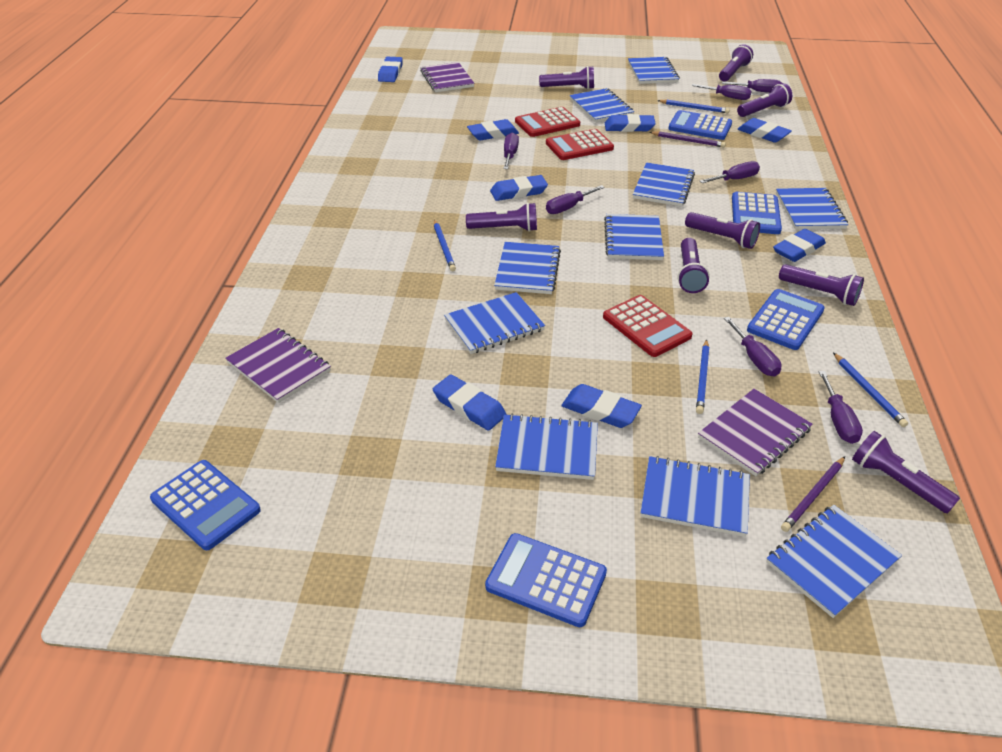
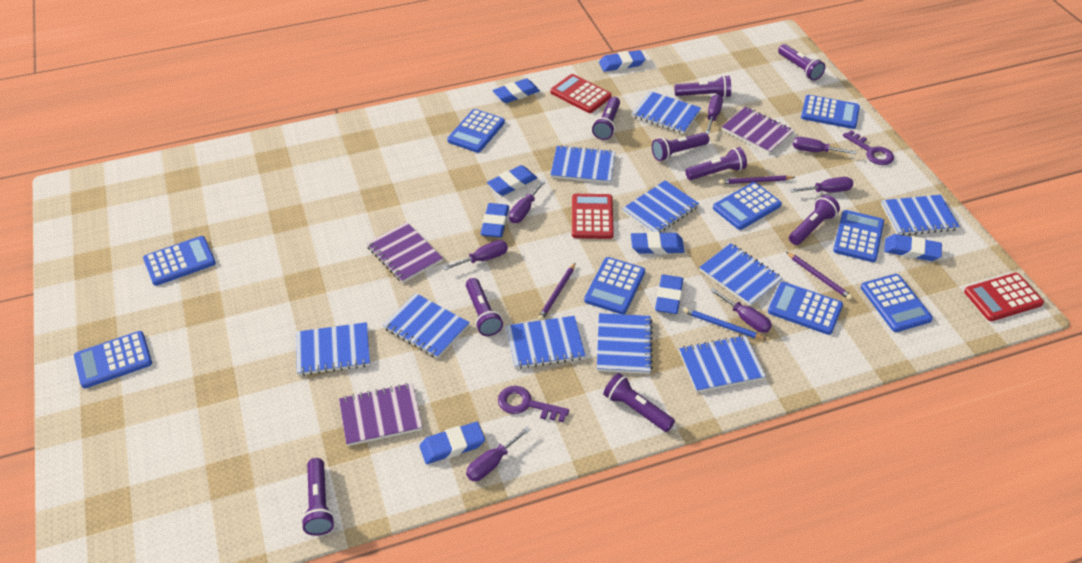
blue calculator: 5 -> 9
blue pencil: 4 -> 1
purple flashlight: 8 -> 9
purple key: 0 -> 2
purple pencil: 2 -> 3

